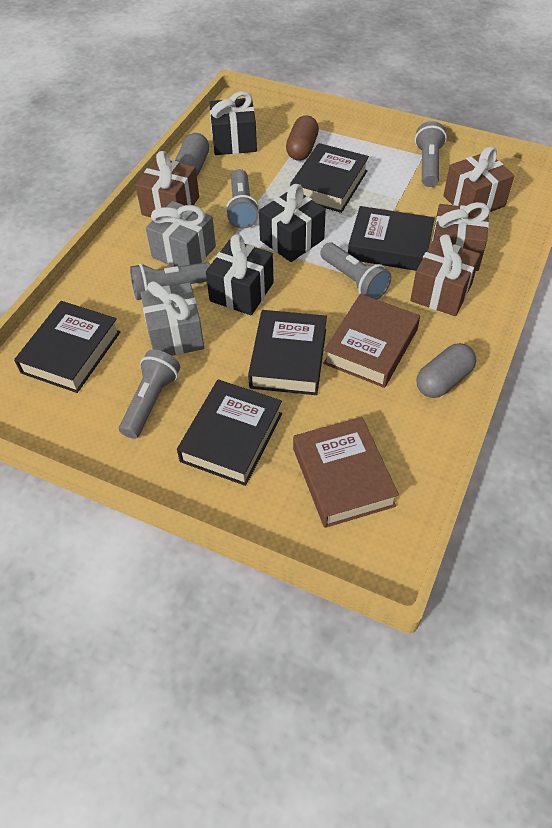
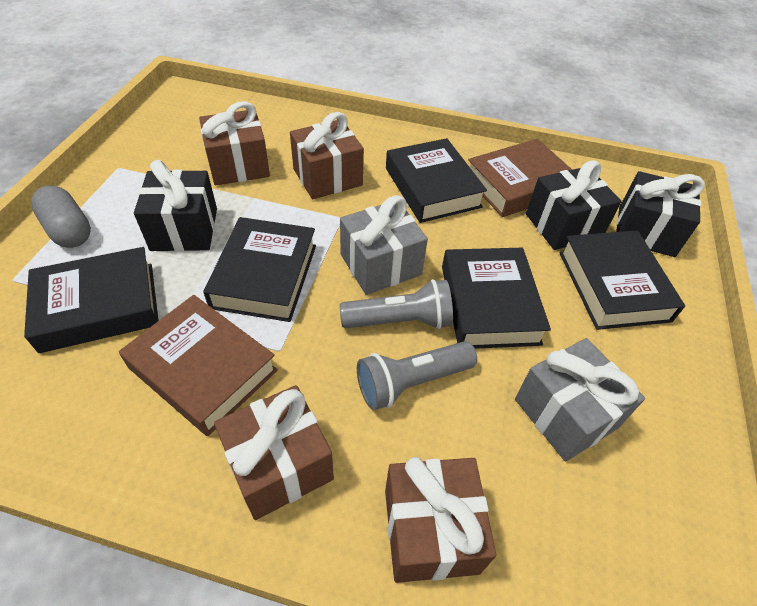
brown capsule: 1 -> 0
grey capsule: 2 -> 1
grey flashlight: 5 -> 2

